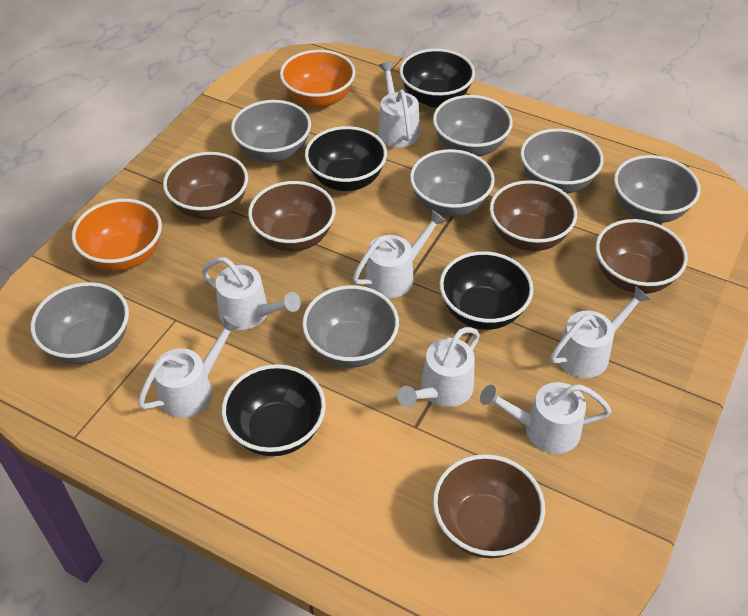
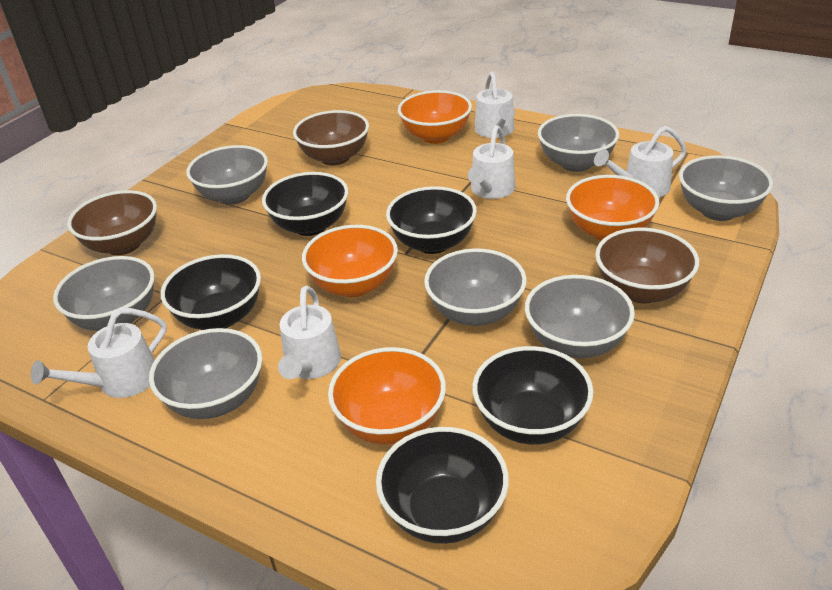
black bowl: 4 -> 5
brown bowl: 5 -> 3
orange bowl: 2 -> 4
white watering can: 7 -> 5

